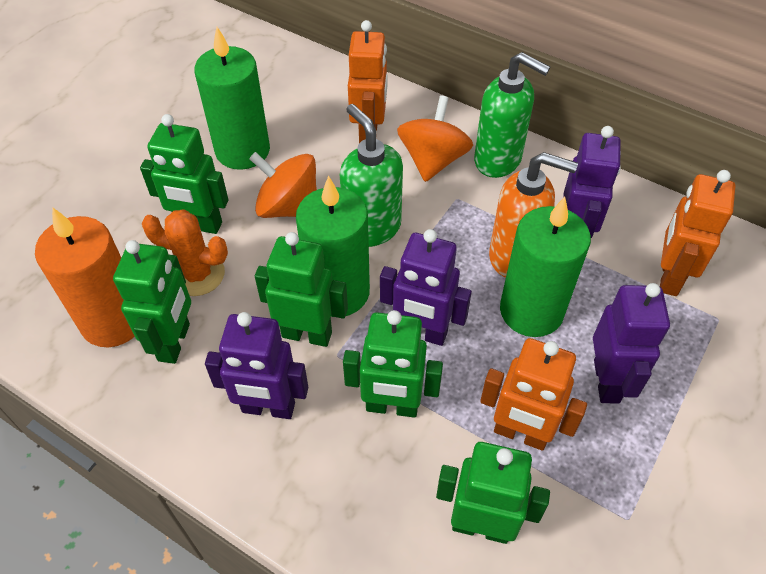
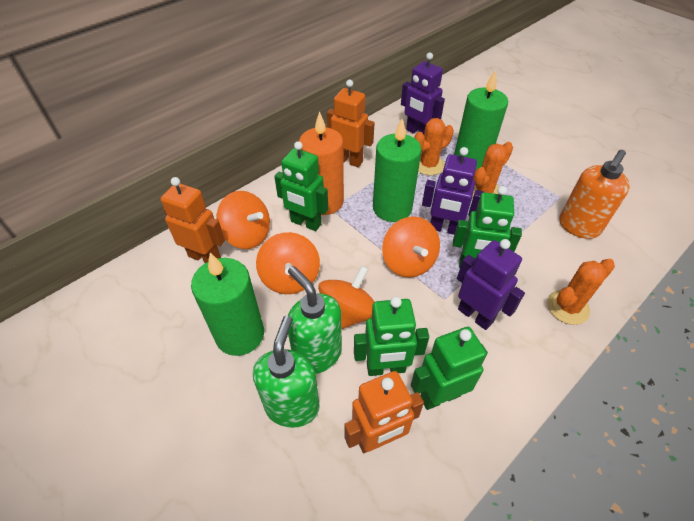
green robot: 5 -> 4
orange cactus: 1 -> 3
orange spinning top: 2 -> 4
purple robot: 4 -> 3

